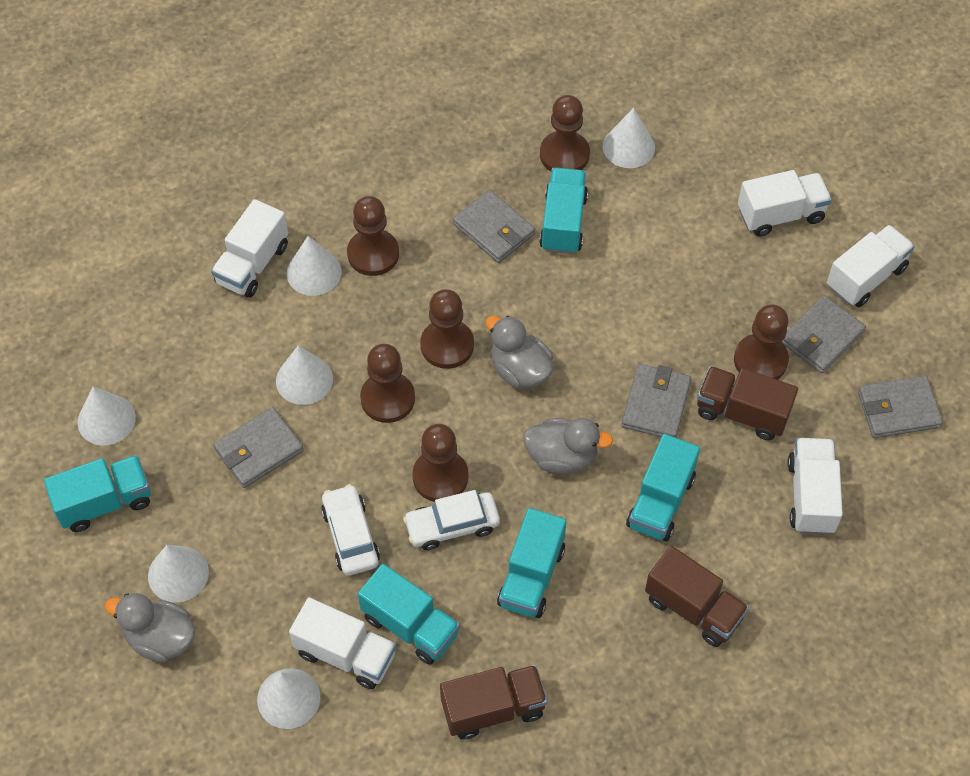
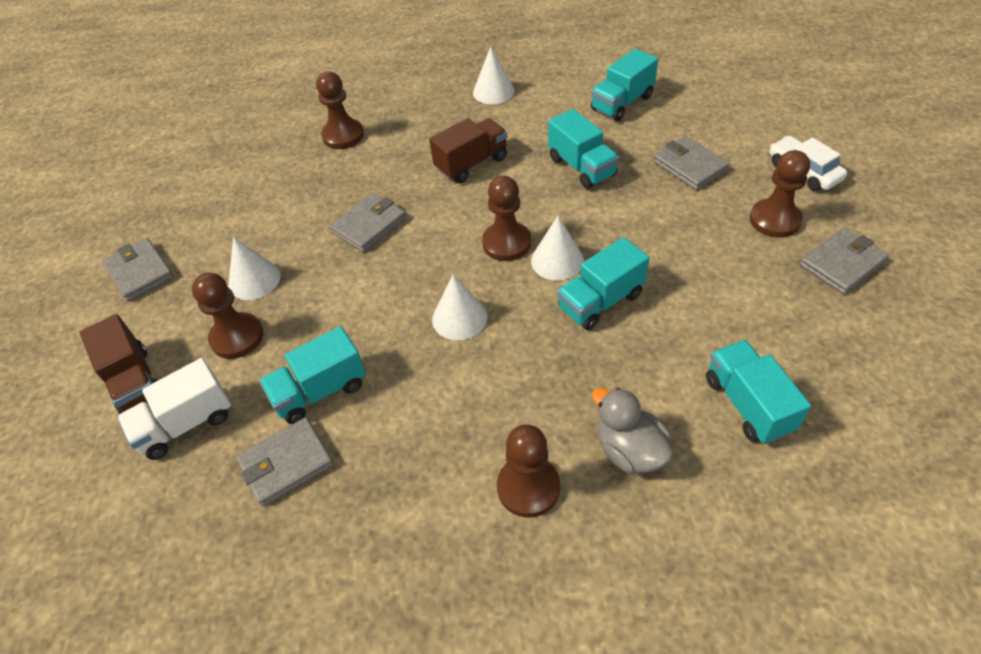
brown pawn: 6 -> 5
brown truck: 3 -> 2
grey duck: 3 -> 1
white car: 2 -> 1
white cone: 6 -> 4
white truck: 5 -> 1

